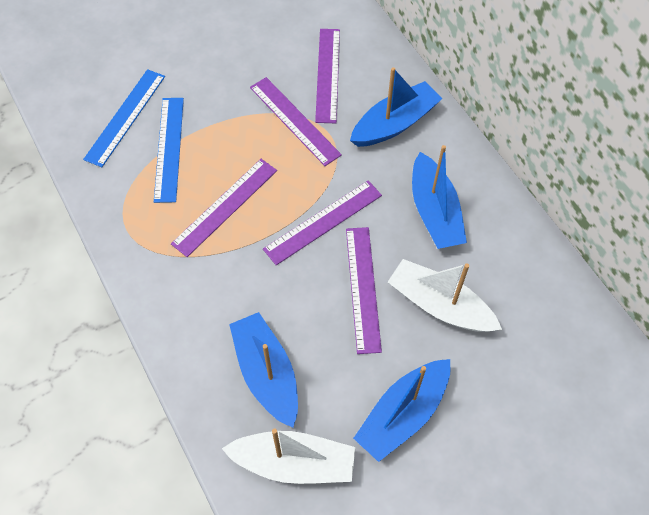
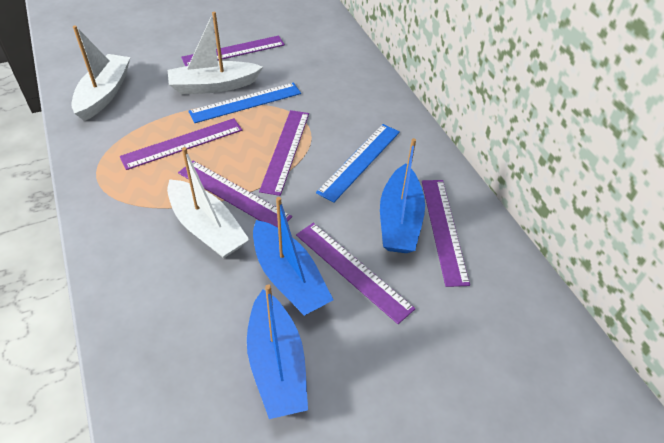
blue boat: 4 -> 3
purple ruler: 5 -> 6
white boat: 2 -> 3

